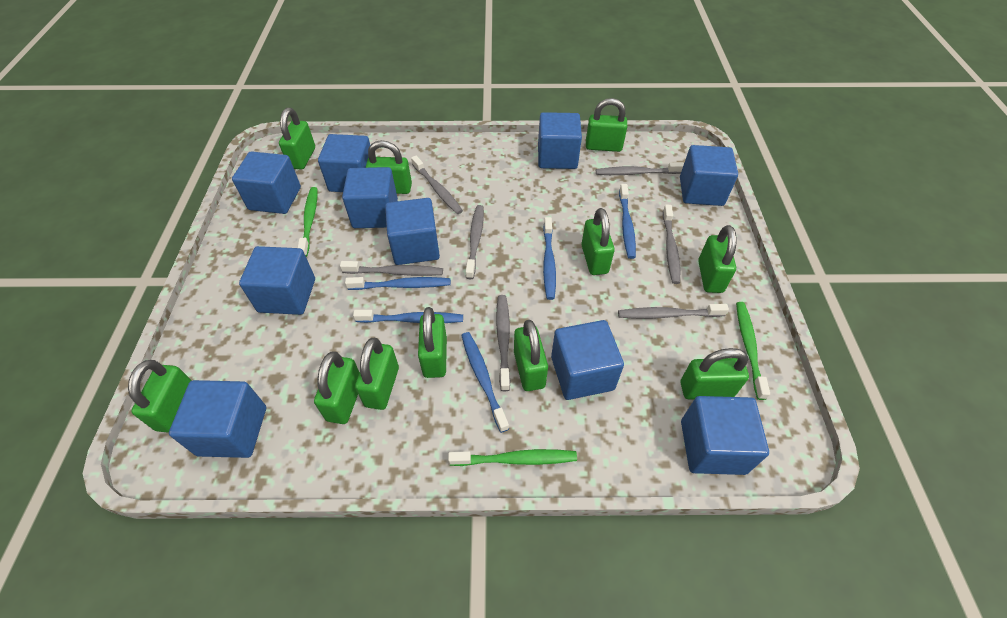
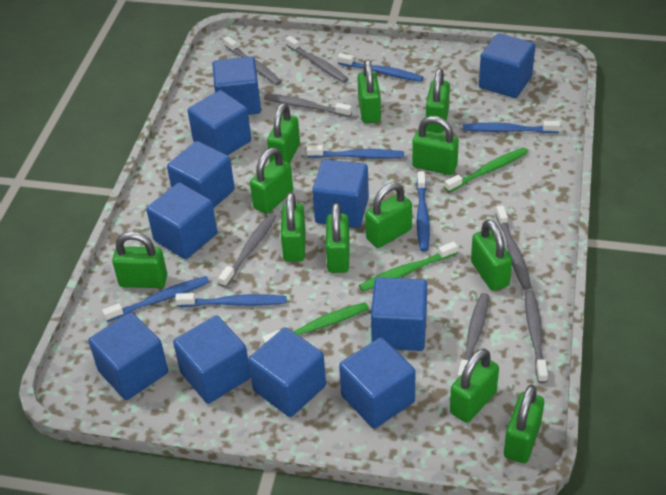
blue cube: 10 -> 11
blue toothbrush: 5 -> 6
green padlock: 11 -> 12

